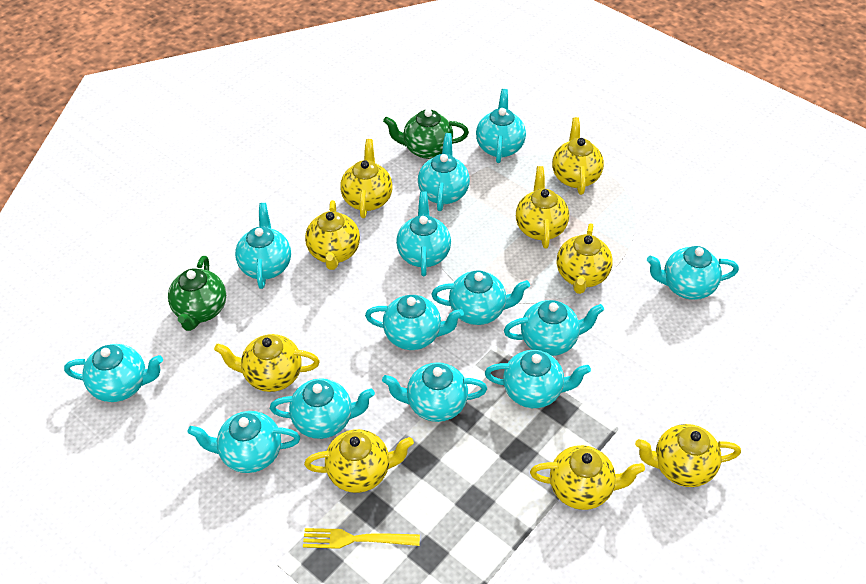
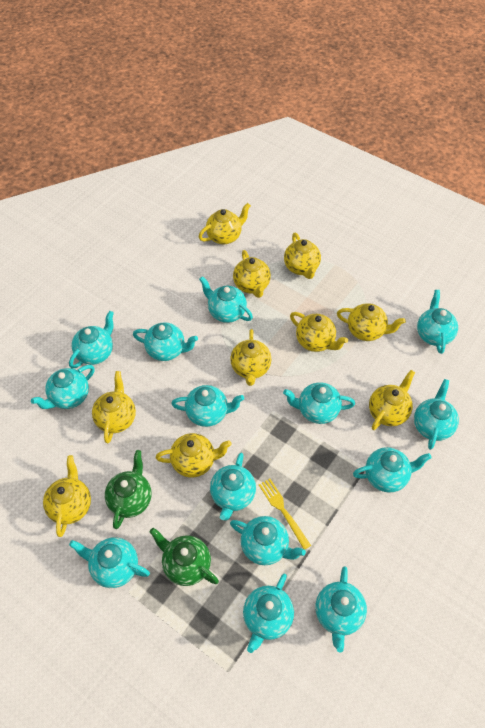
turquoise teapot: 13 -> 14
yellow teapot: 9 -> 10

